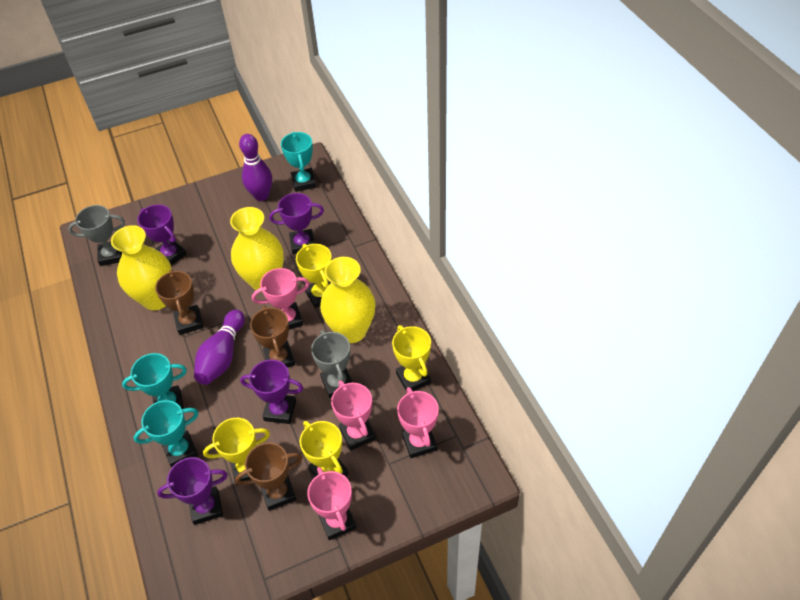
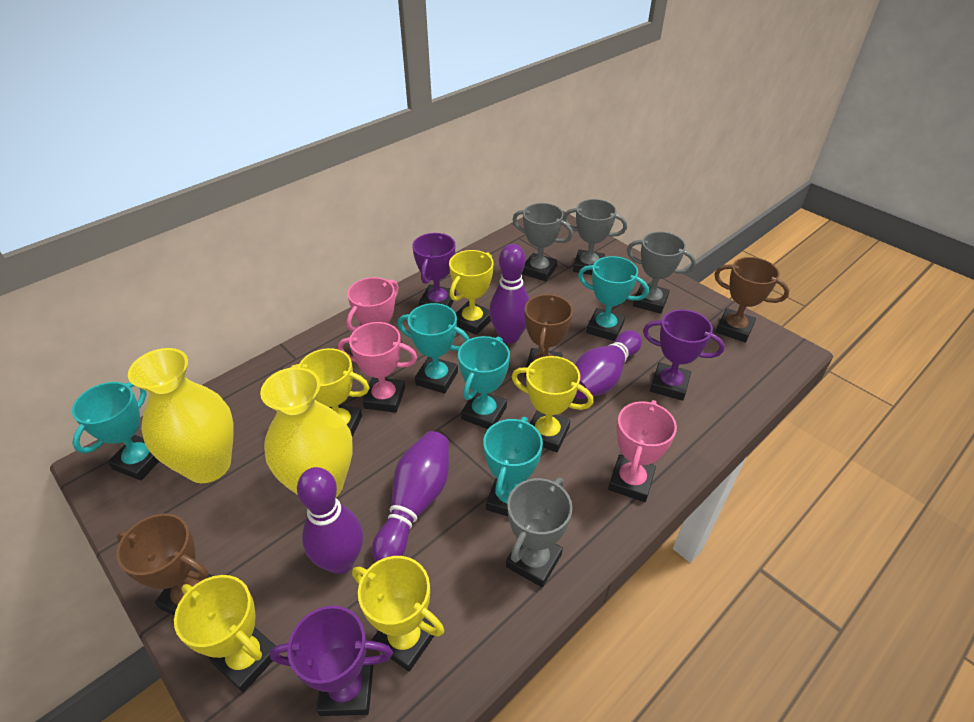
grey trophy: 2 -> 4
pink trophy: 4 -> 3
purple bowling pin: 2 -> 4
purple trophy: 4 -> 3
turquoise trophy: 3 -> 5
yellow trophy: 4 -> 5
yellow vase: 3 -> 2

